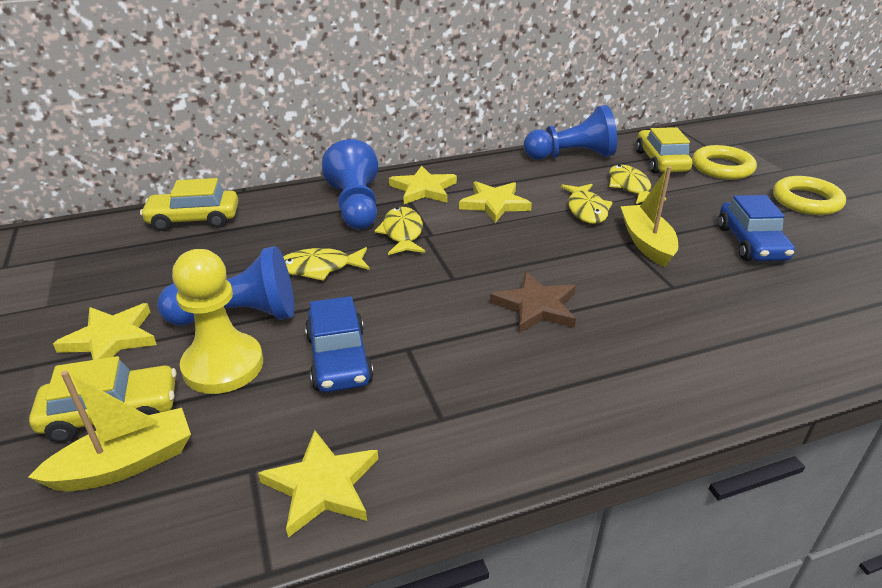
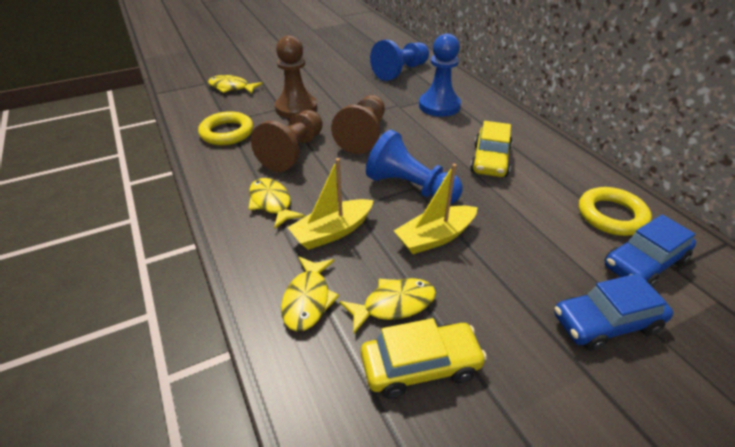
brown pawn: 0 -> 3
brown star: 1 -> 0
yellow car: 3 -> 2
yellow pawn: 1 -> 0
yellow star: 4 -> 0

